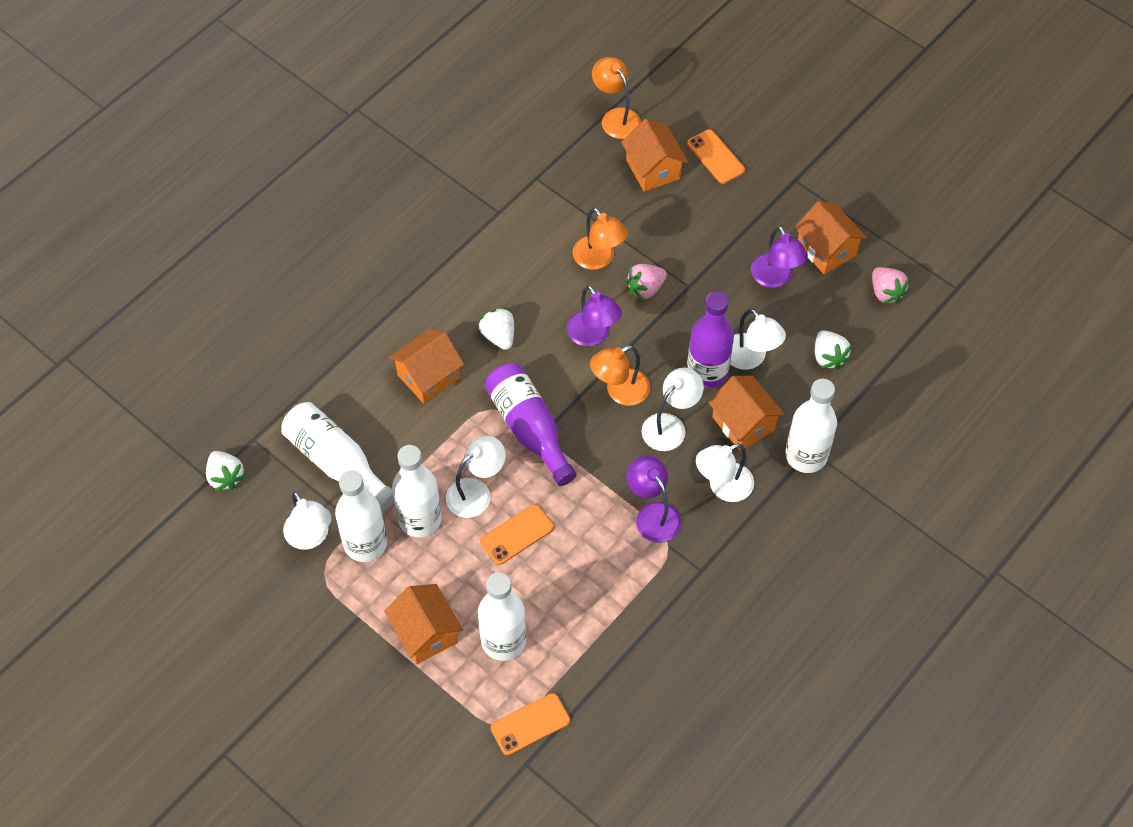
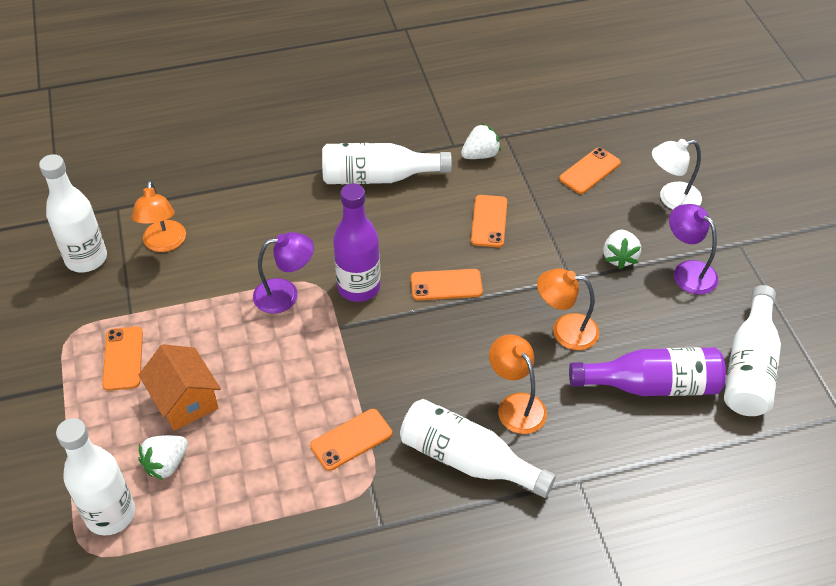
orange house: 5 -> 1
orange phone: 3 -> 5
pink strawberry: 2 -> 0
purple lamp: 3 -> 2
white lamp: 5 -> 1

